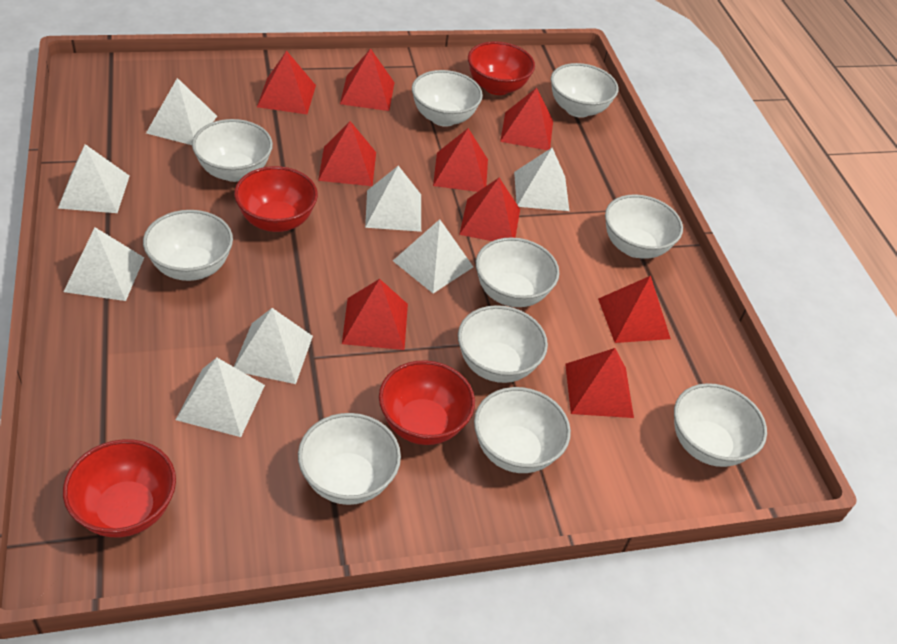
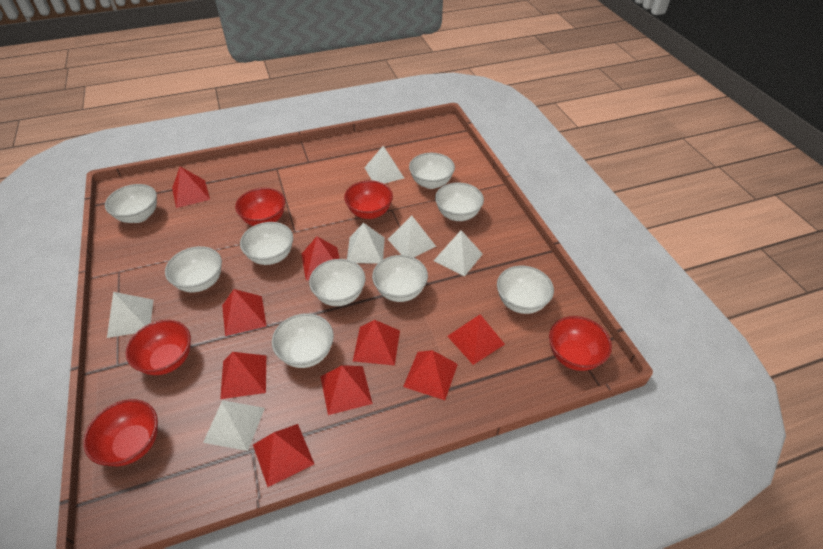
red bowl: 4 -> 5
white bowl: 10 -> 9
white pyramid: 8 -> 6

